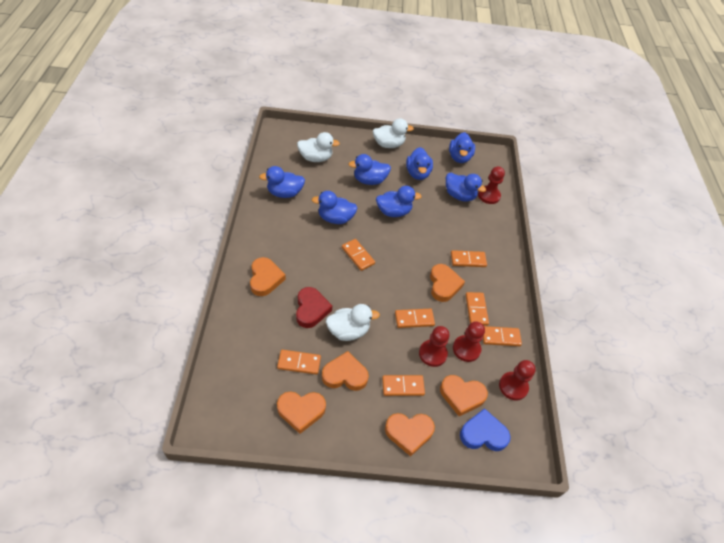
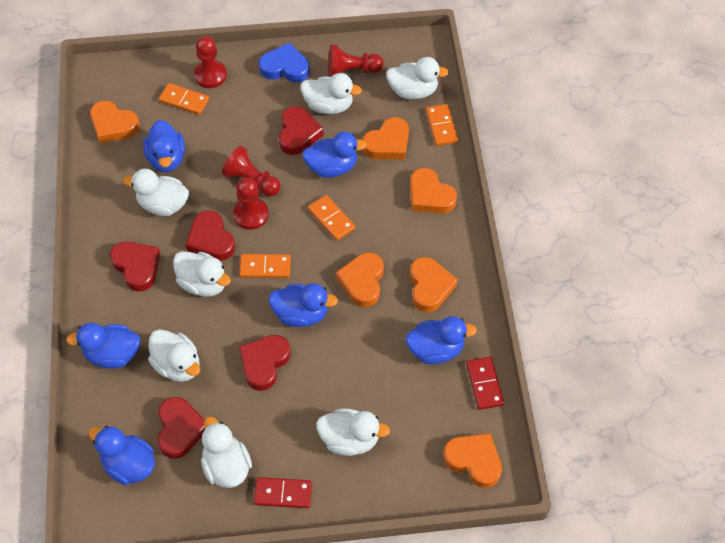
blue duck: 7 -> 6
orange domino: 7 -> 4
red domino: 0 -> 2
red heart: 1 -> 5
white duck: 3 -> 7

